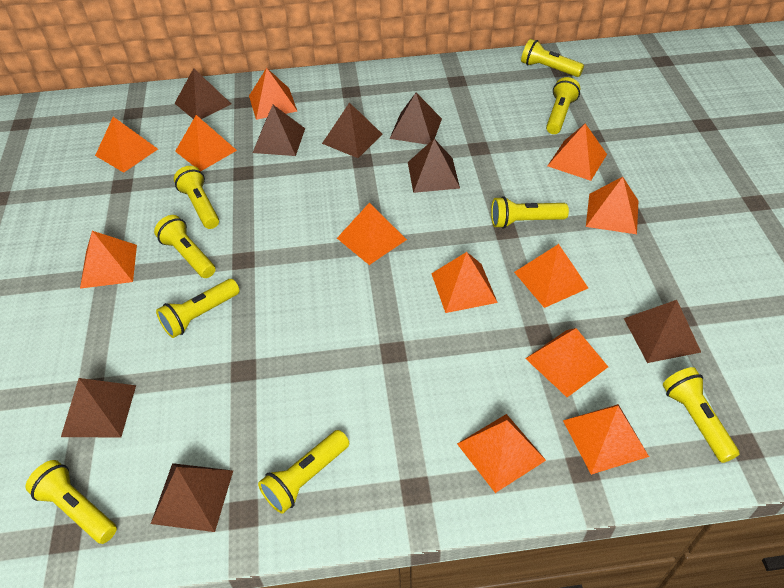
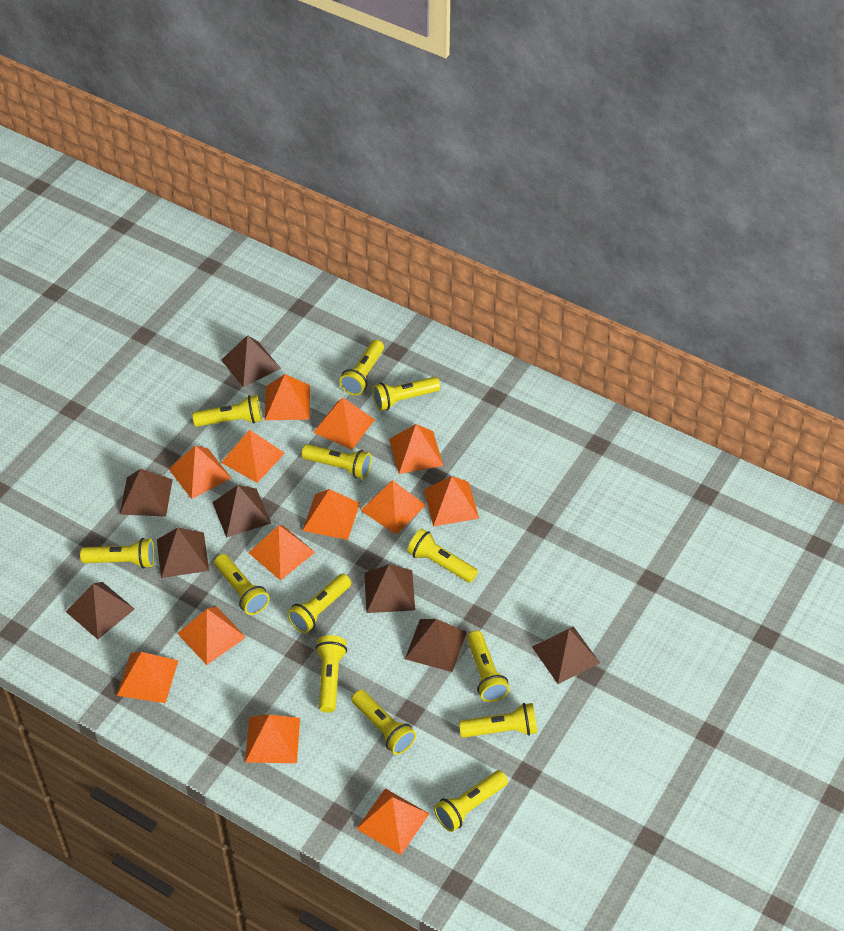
orange pyramid: 12 -> 13
yellow flashlight: 9 -> 13

